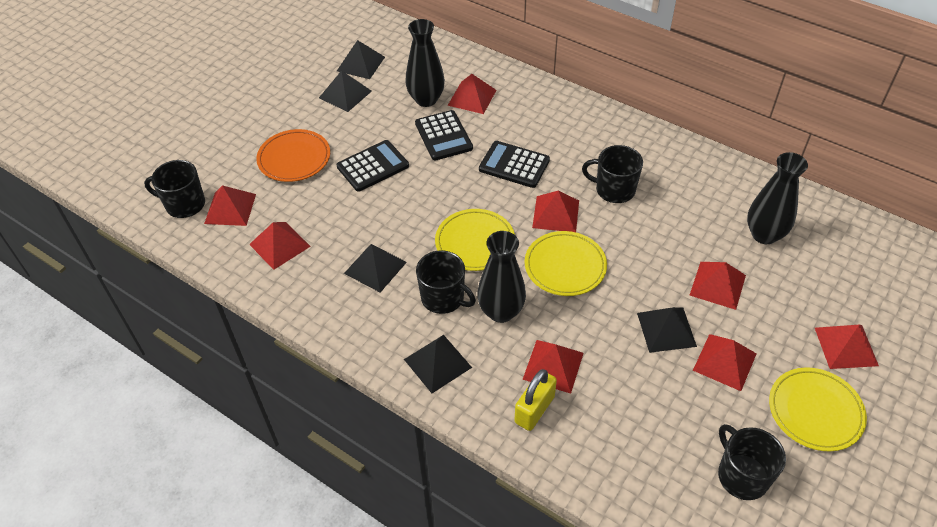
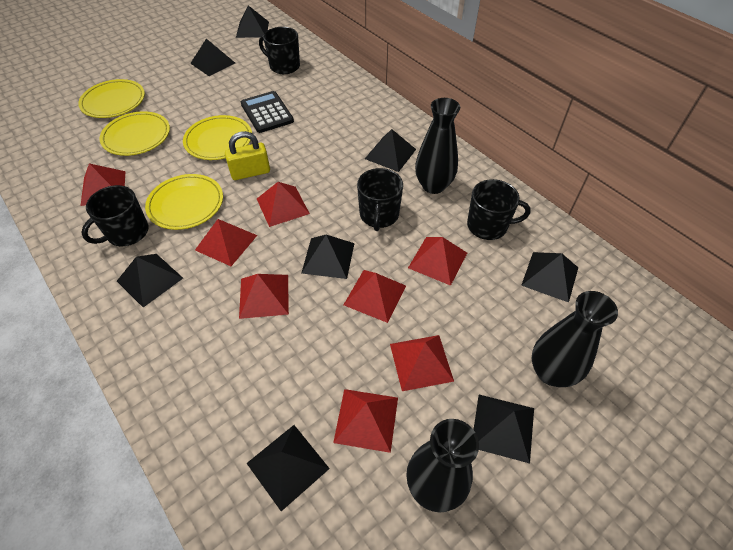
black calculator: 3 -> 1
black pyramid: 5 -> 8
orange plate: 1 -> 0
yellow plate: 3 -> 4

